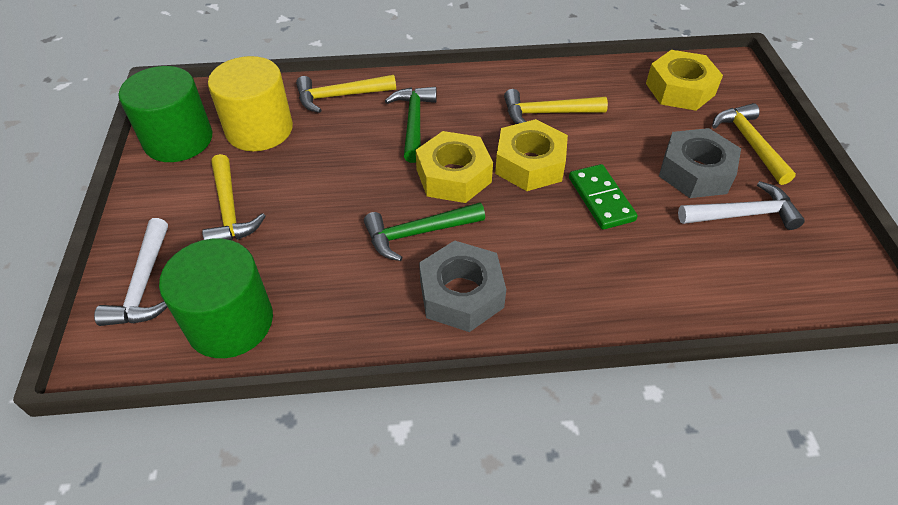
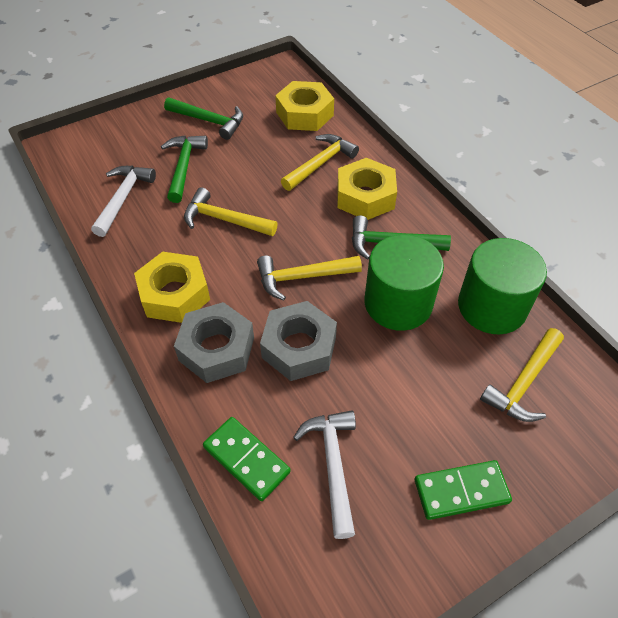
green domino: 1 -> 2
green hammer: 2 -> 3
yellow cylinder: 1 -> 0

